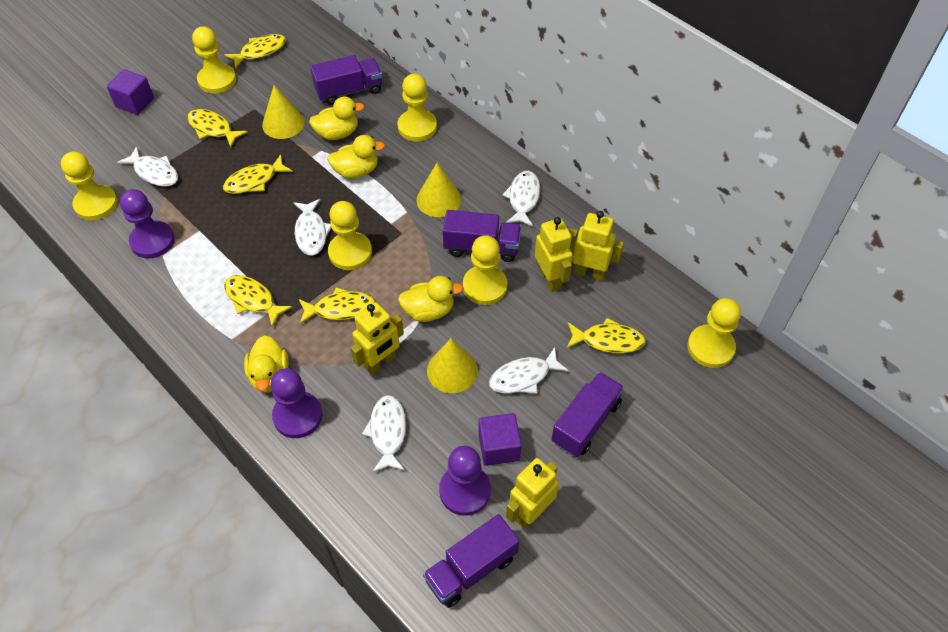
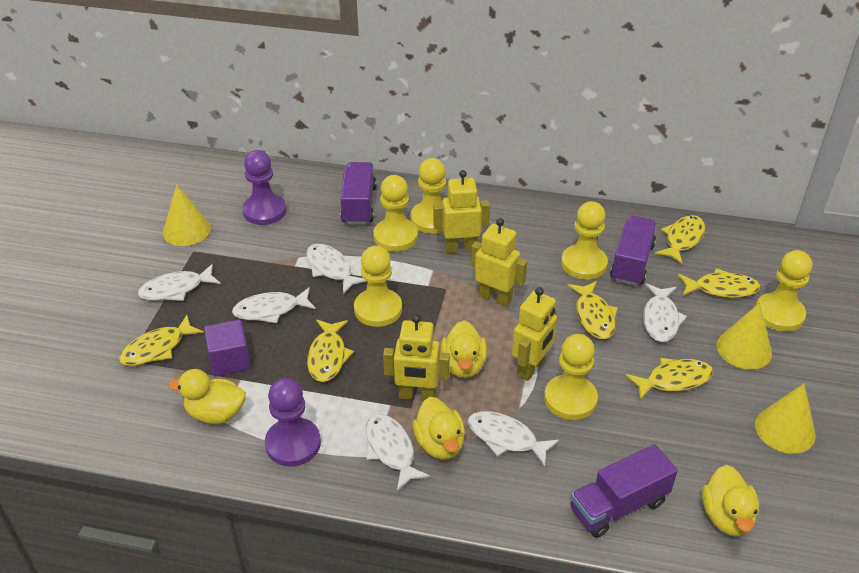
purple cube: 2 -> 1
purple pawn: 3 -> 2
purple truck: 4 -> 3
white fish: 5 -> 6

